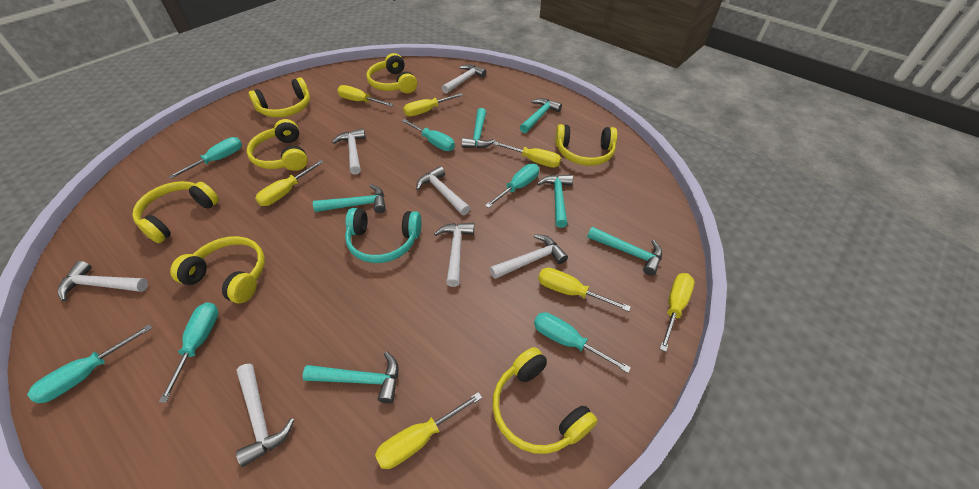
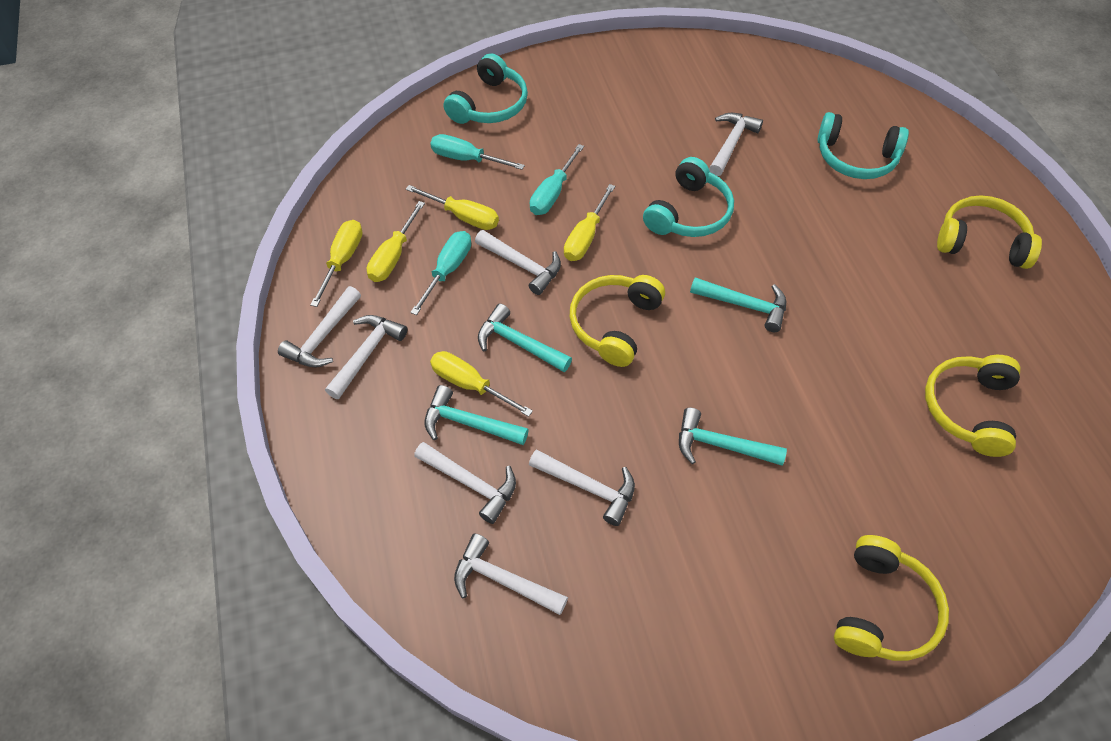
turquoise hammer: 6 -> 4
turquoise headphones: 1 -> 3
turquoise screwdriver: 6 -> 3
yellow headphones: 7 -> 4
yellow screwdriver: 7 -> 5

